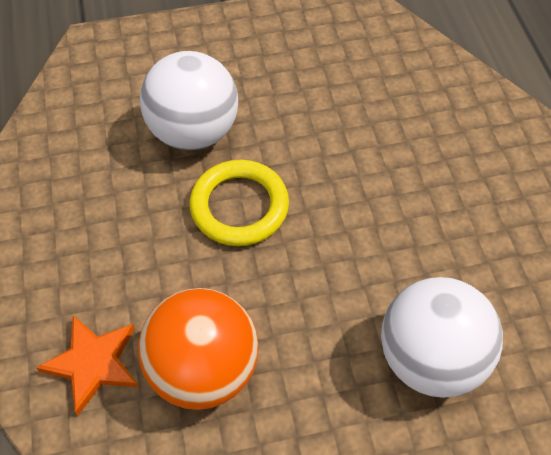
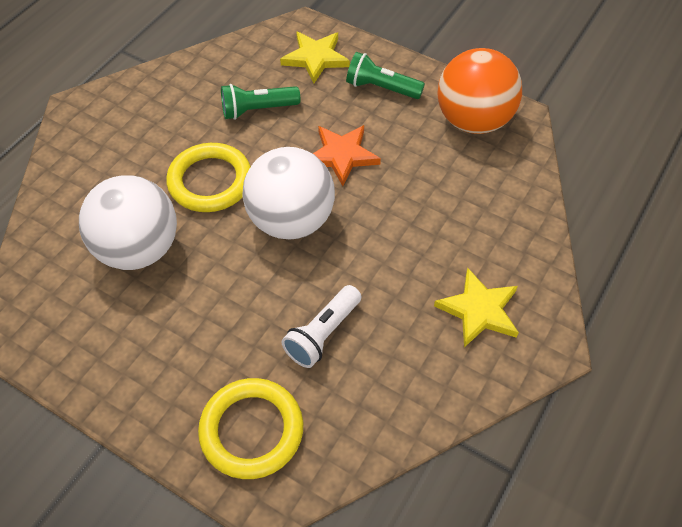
green flashlight: 0 -> 2
white flashlight: 0 -> 1
yellow ring: 1 -> 2
yellow star: 0 -> 2

